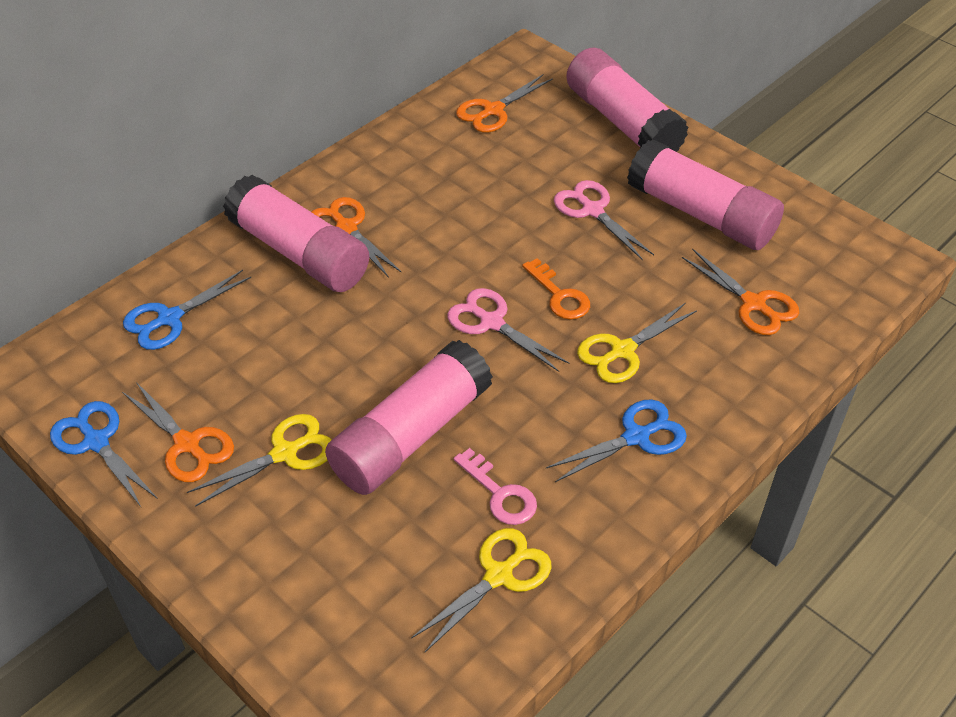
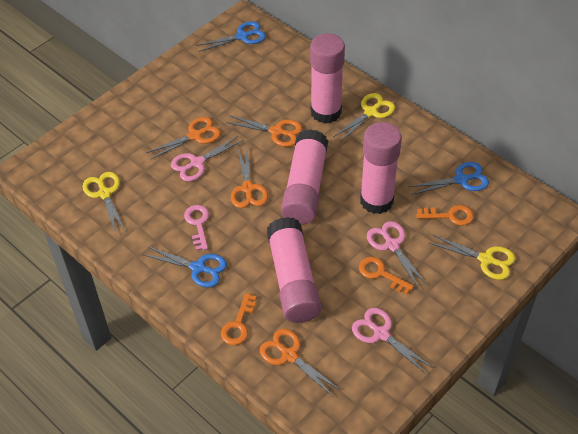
orange key: 1 -> 3
pink scissors: 2 -> 3

